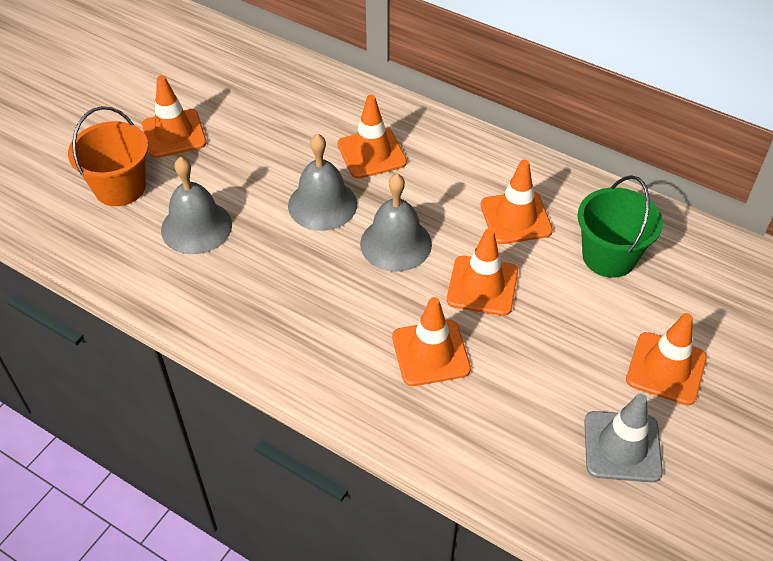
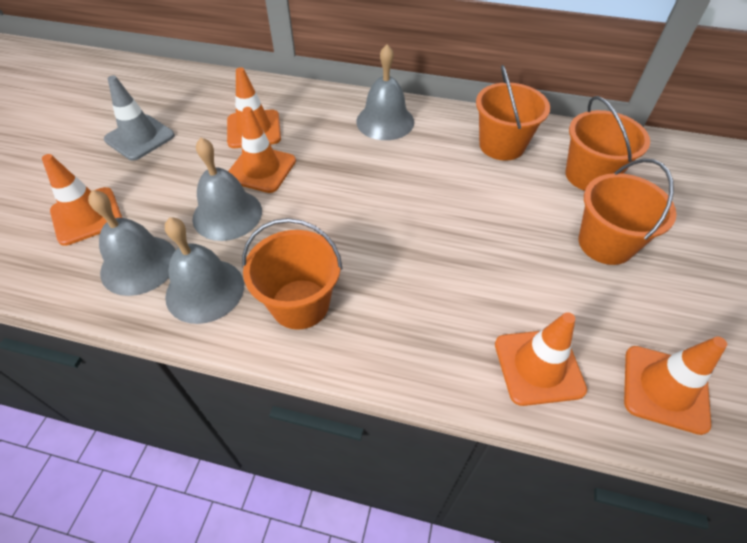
green bucket: 1 -> 0
grey bell: 3 -> 4
orange bucket: 1 -> 4
orange traffic cone: 6 -> 5

